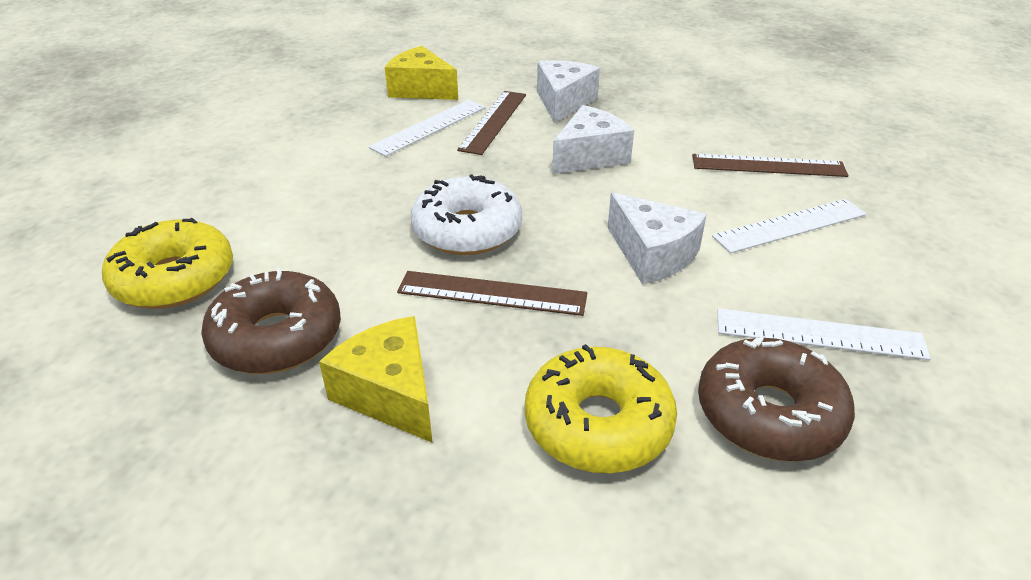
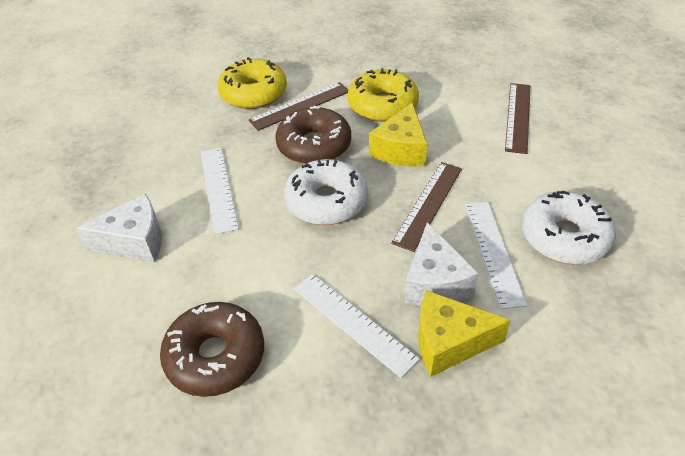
white cheese: 3 -> 2
white donut: 1 -> 2

